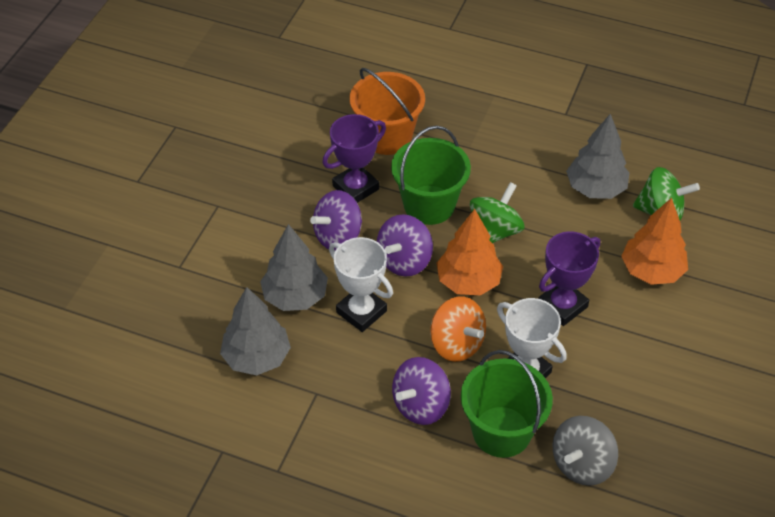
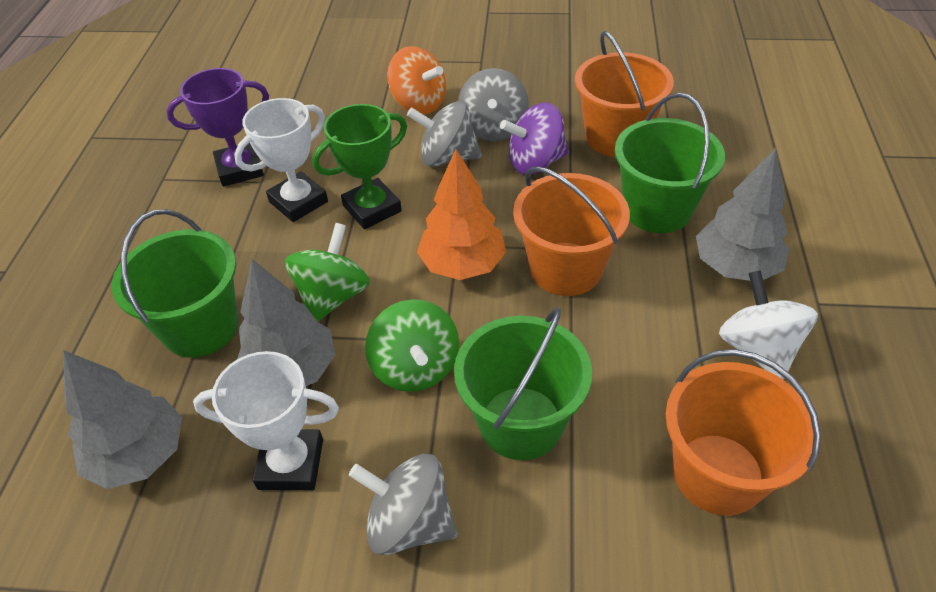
green bucket: 2 -> 3
green trophy: 0 -> 1
grey spinning top: 1 -> 3
orange bucket: 1 -> 3
orange tree: 2 -> 1
purple spinning top: 3 -> 1
purple trophy: 2 -> 1
white spinning top: 0 -> 1

